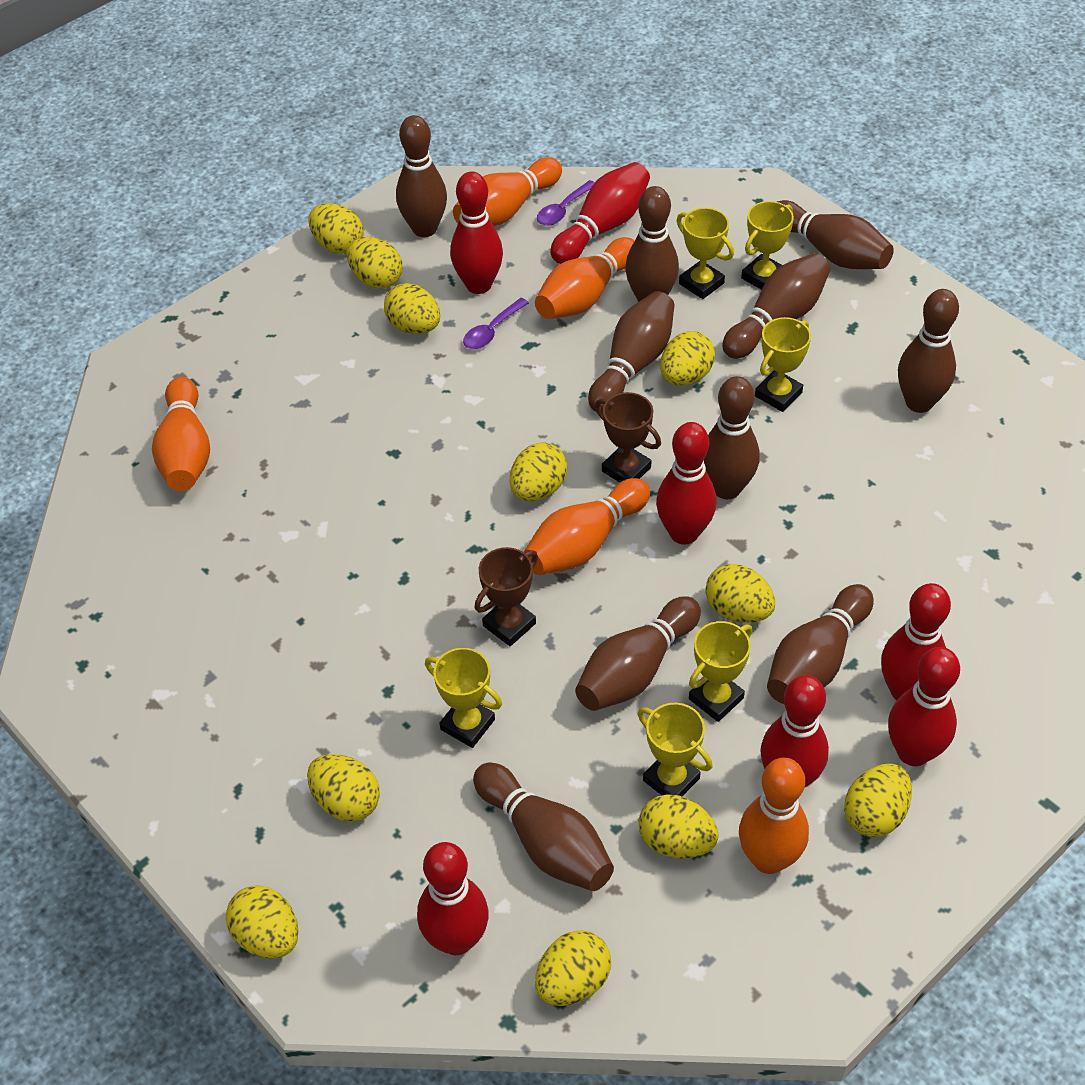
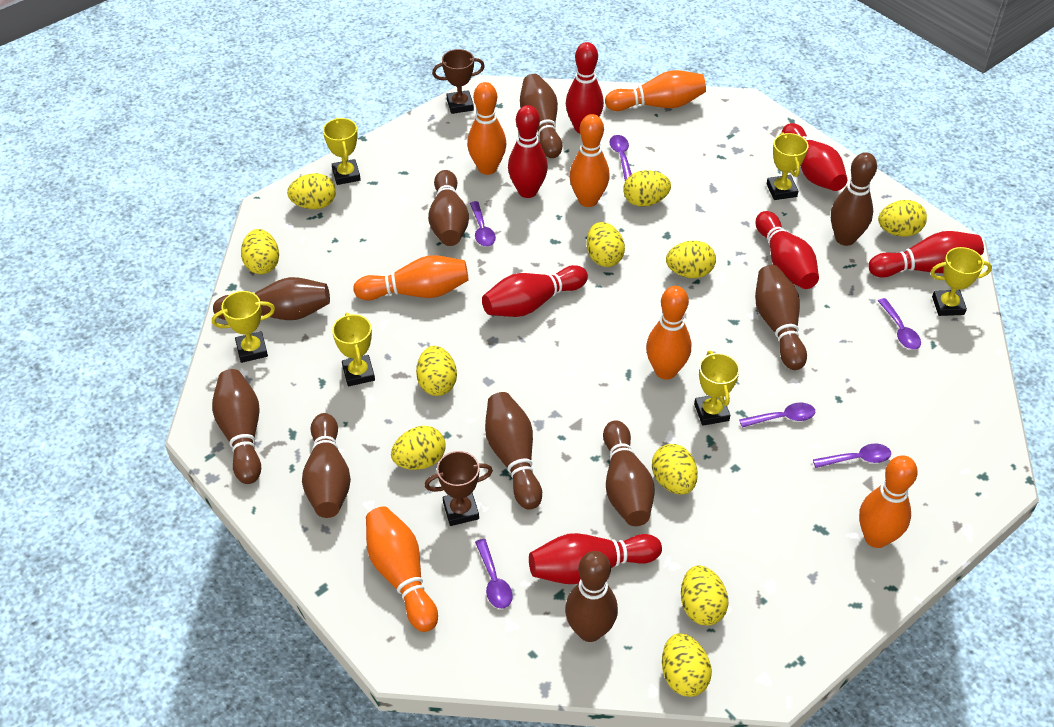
orange bowling pin: 5 -> 7
purple spoon: 2 -> 6

